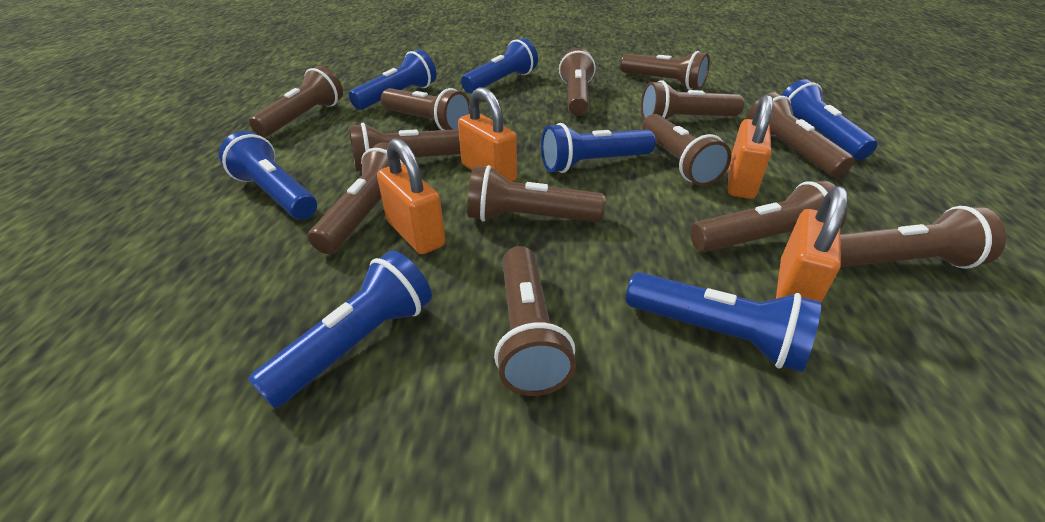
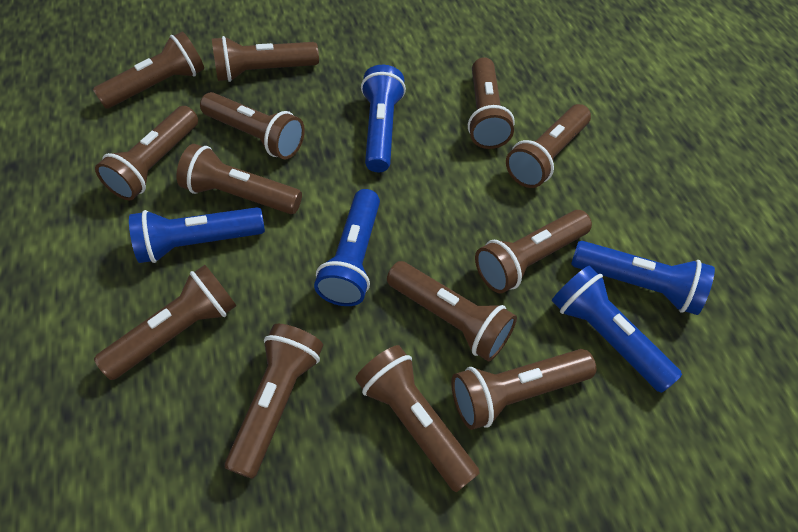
blue flashlight: 7 -> 5
orange padlock: 4 -> 0

